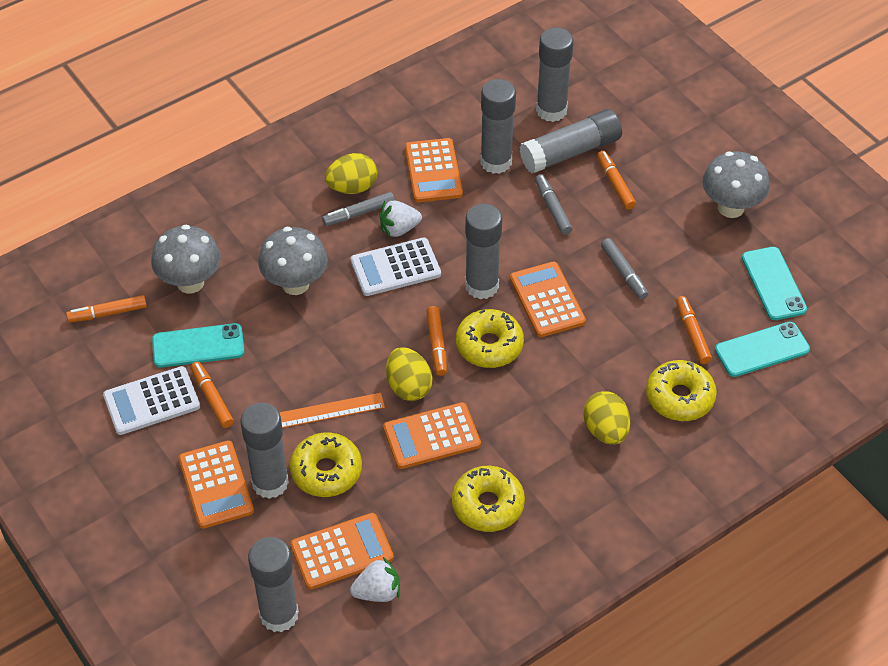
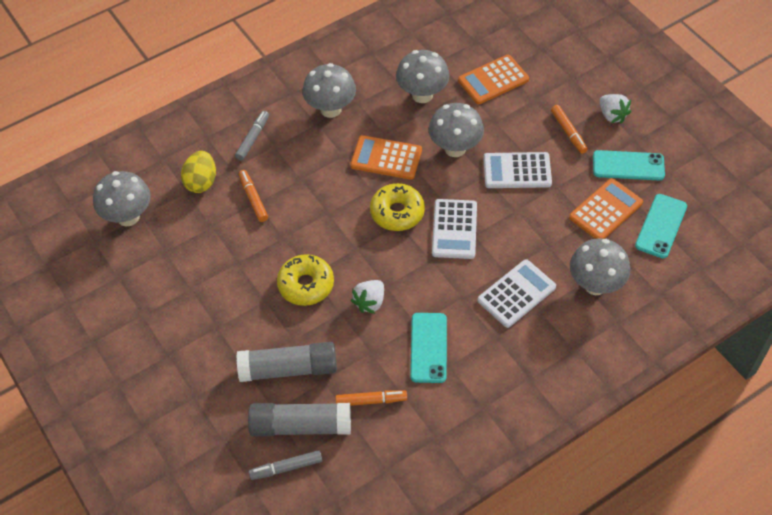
grey glue stick: 6 -> 2
grey marker: 3 -> 2
grey mushroom: 3 -> 5
orange calculator: 5 -> 3
orange marker: 5 -> 3
orange ruler: 1 -> 0
white calculator: 2 -> 3
yellow donut: 4 -> 2
yellow egg: 3 -> 1

